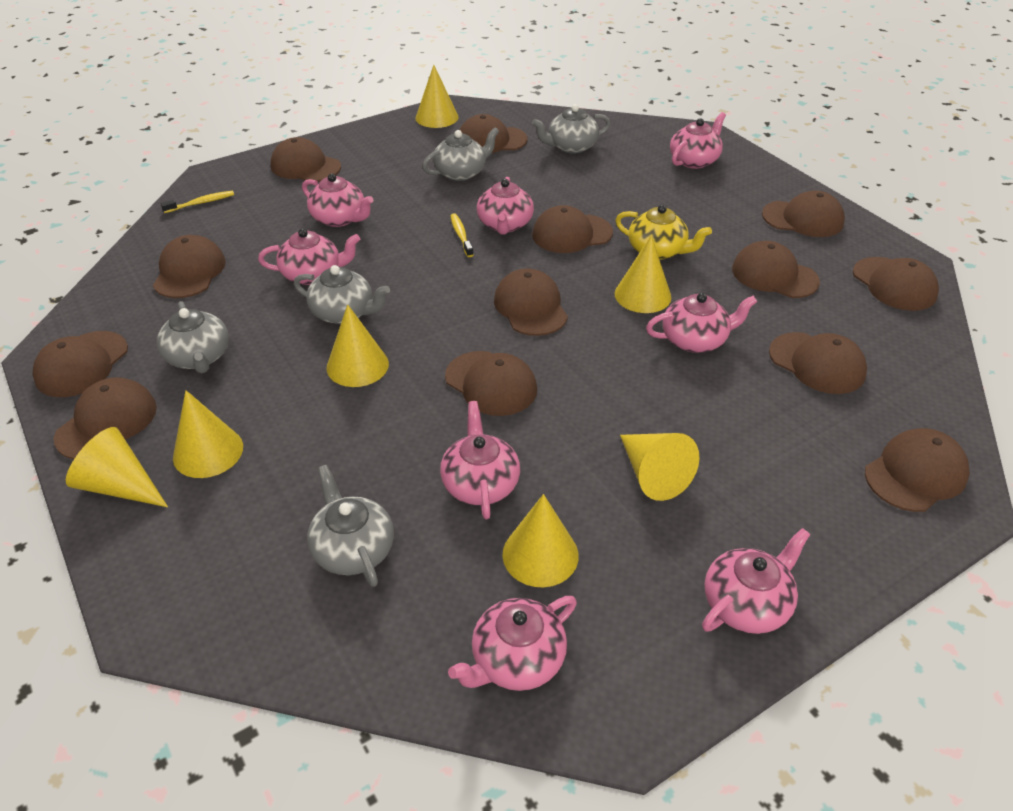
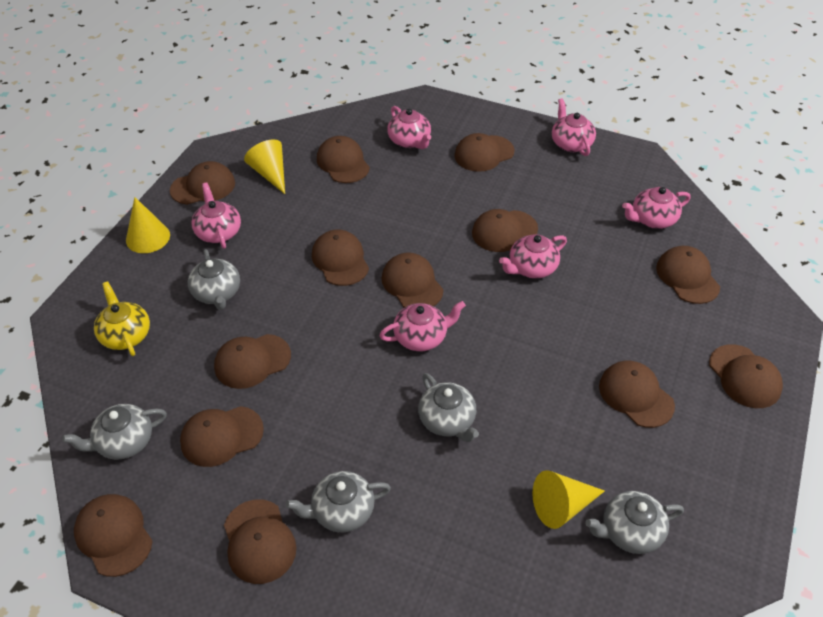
pink teapot: 8 -> 6
yellow cone: 7 -> 3
yellow toothbrush: 2 -> 0

